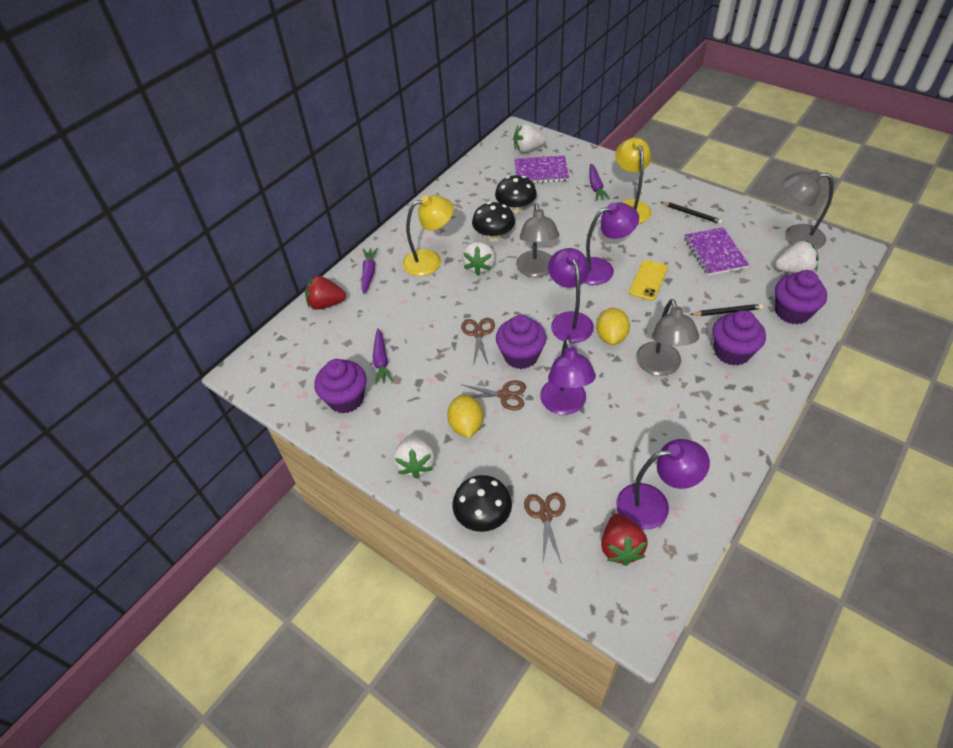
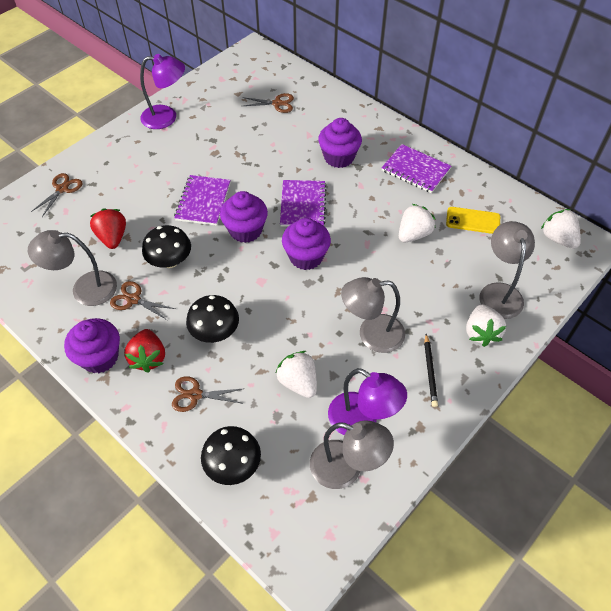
black pencil: 2 -> 1
brown scissors: 3 -> 4
grey lamp: 3 -> 4
purple carrot: 3 -> 0
purple lamp: 4 -> 2
purple notebook: 2 -> 3
yellow lamp: 2 -> 0
yellow lemon: 2 -> 0

